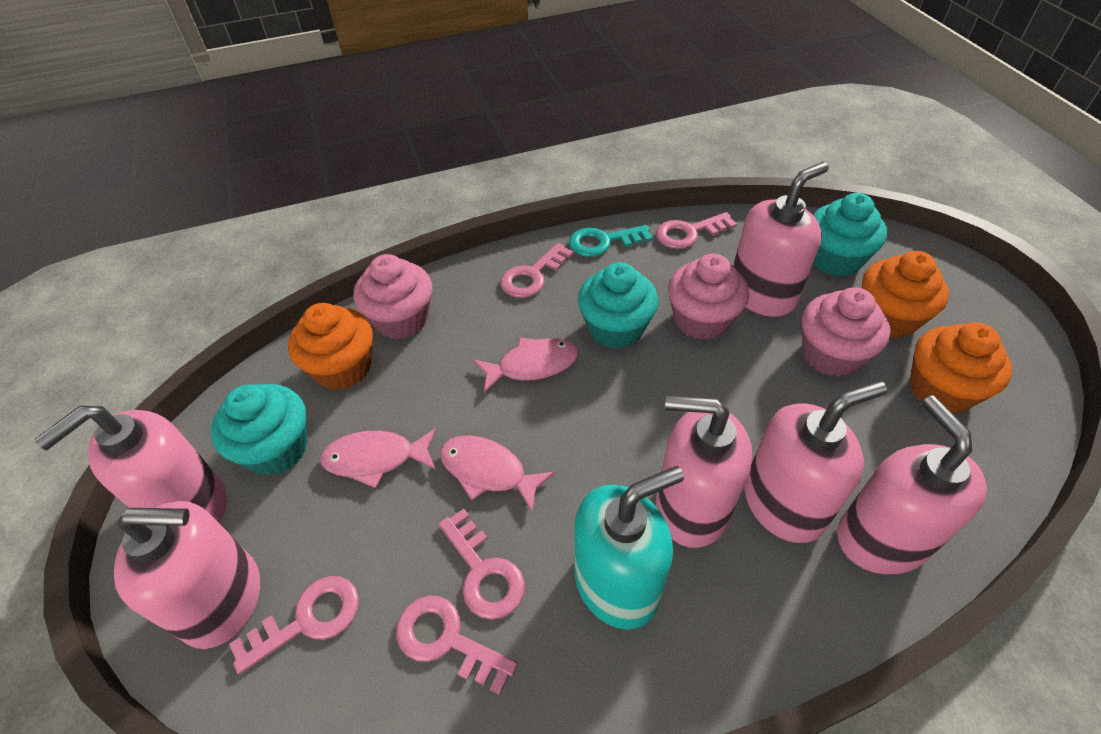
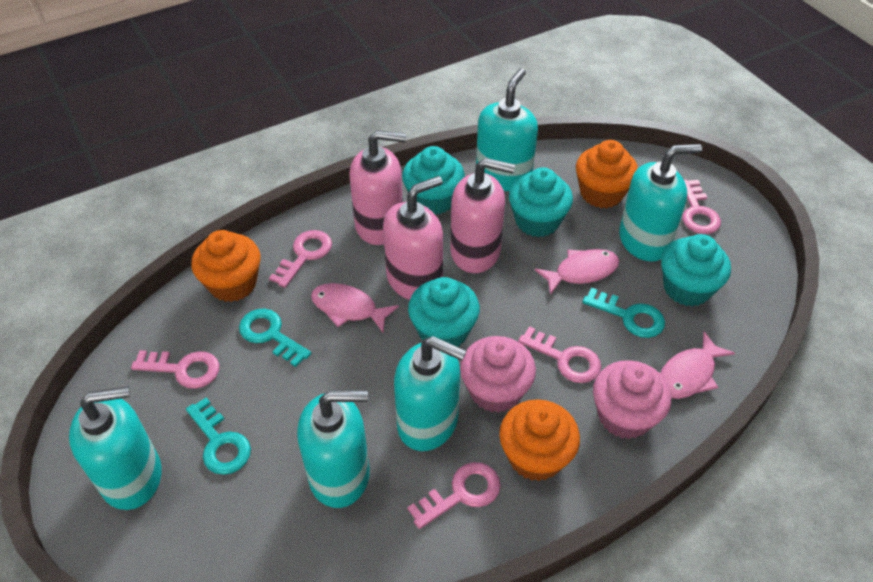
pink cupcake: 3 -> 2
pink soap dispenser: 6 -> 3
turquoise cupcake: 3 -> 4
turquoise key: 1 -> 3
turquoise soap dispenser: 1 -> 5

